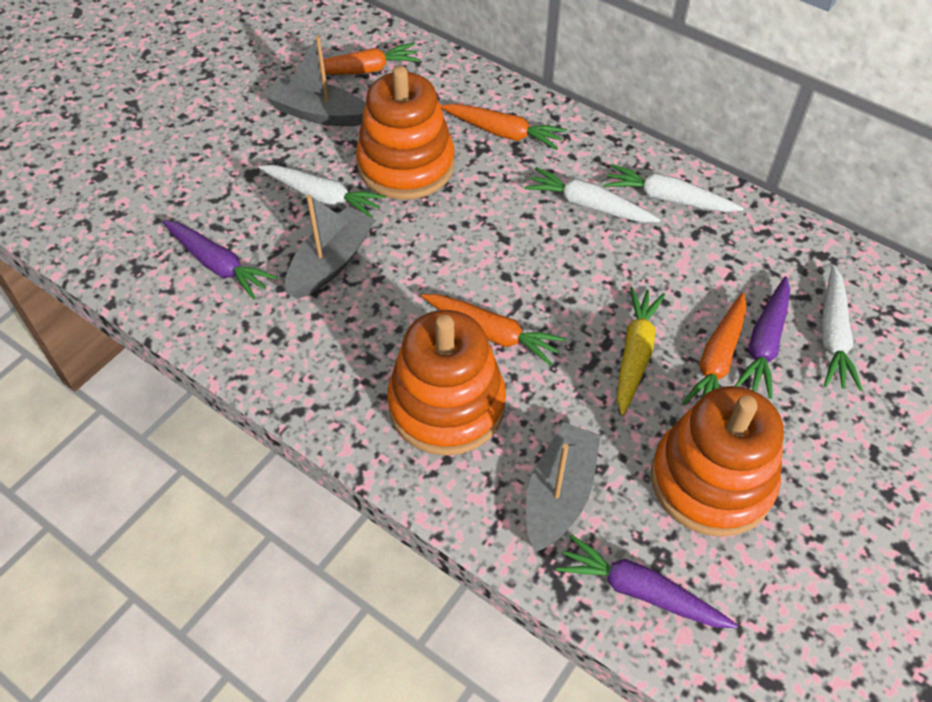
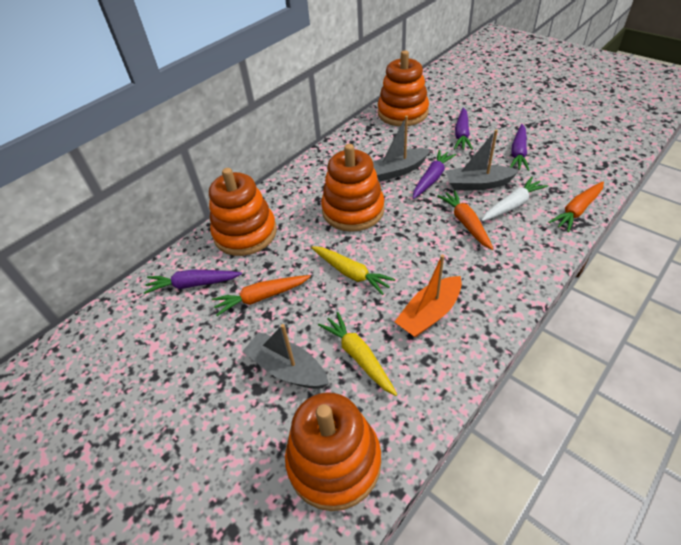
orange boat: 0 -> 1
orange carrot: 4 -> 3
orange stacking toy: 3 -> 4
purple carrot: 3 -> 4
white carrot: 4 -> 1
yellow carrot: 1 -> 2

